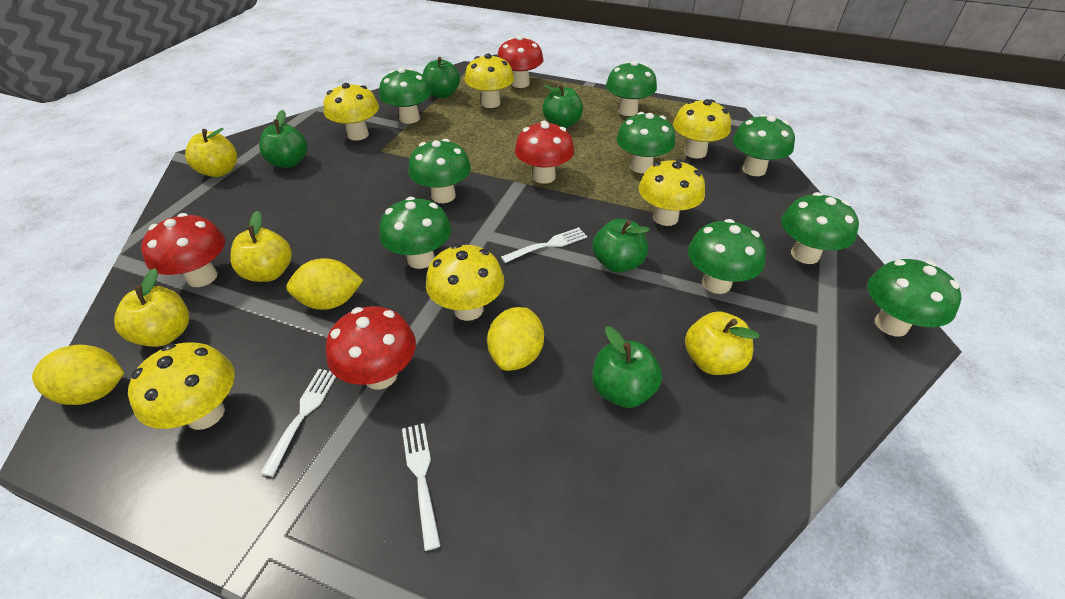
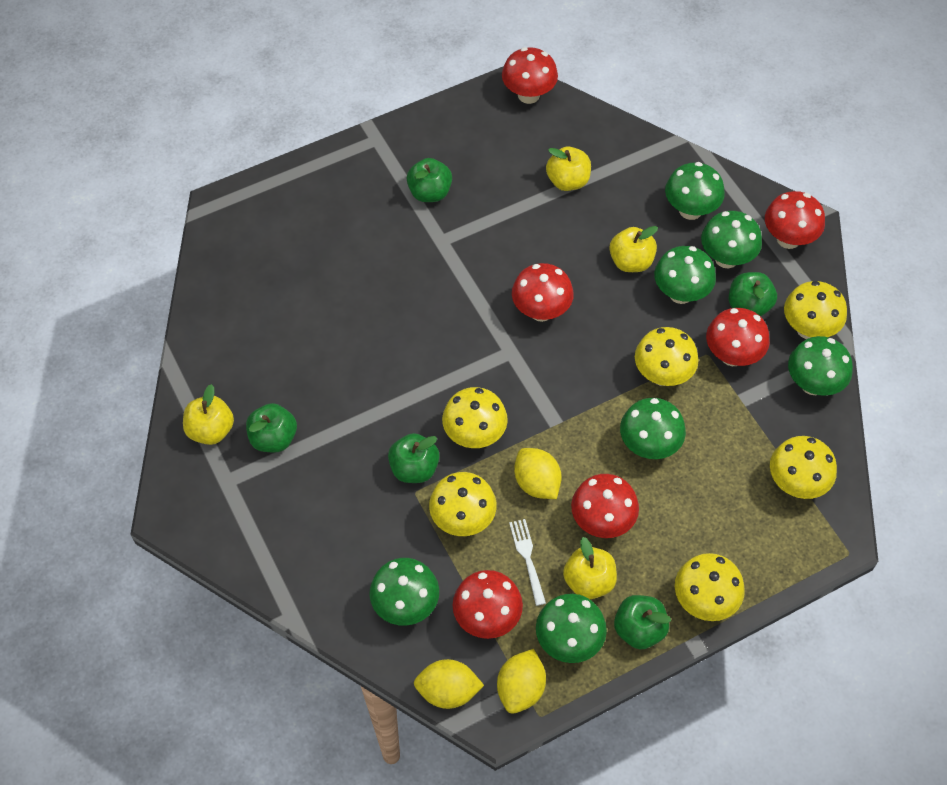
green mushroom: 9 -> 7
red mushroom: 4 -> 6
white fork: 3 -> 1

